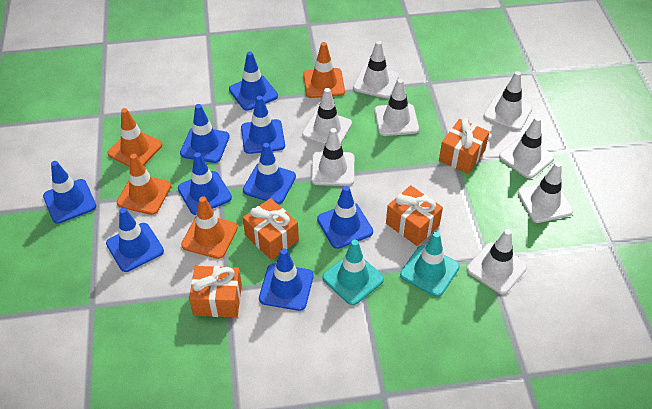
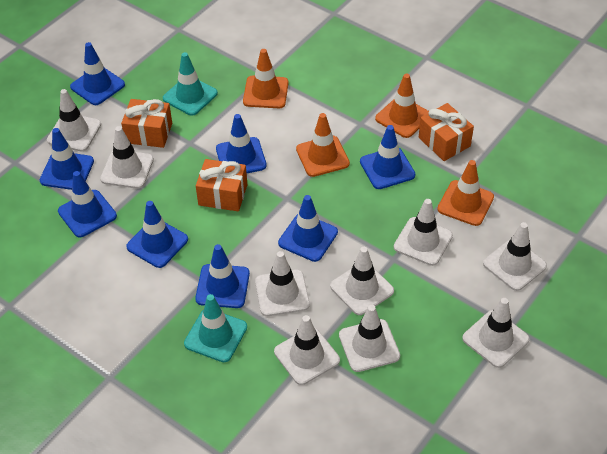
blue traffic cone: 9 -> 8
orange gift: 4 -> 3
white traffic cone: 8 -> 9

